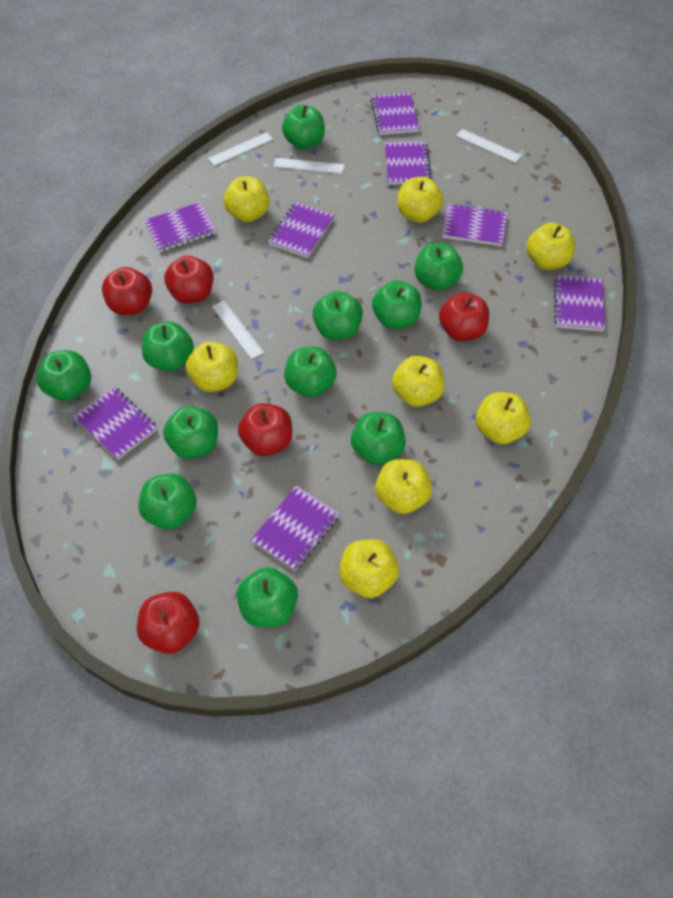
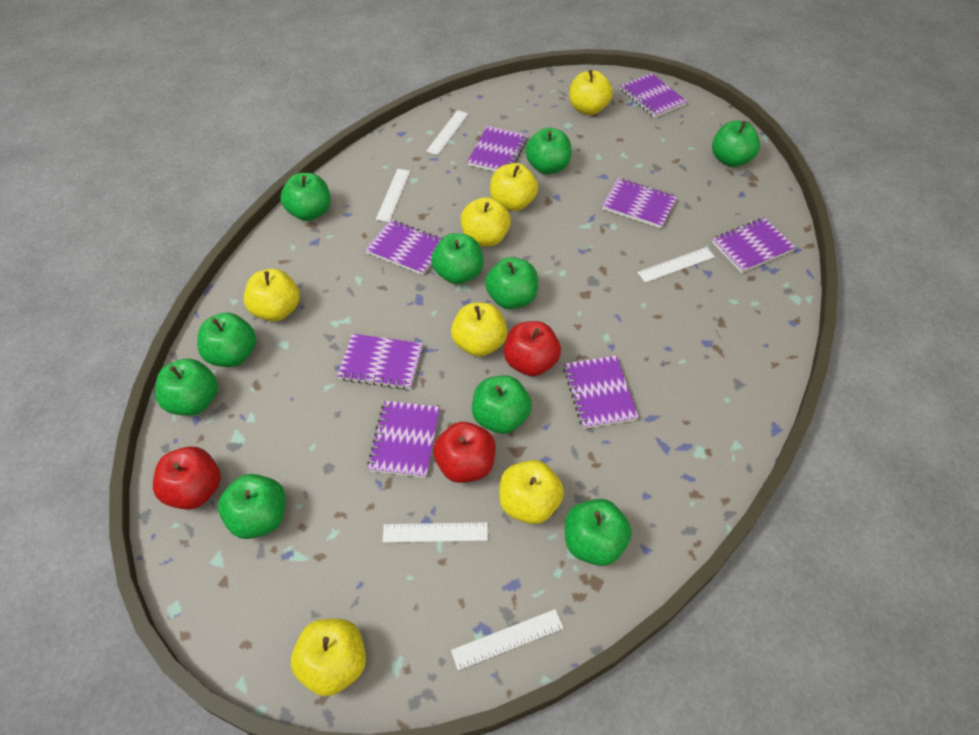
green apple: 11 -> 10
red apple: 5 -> 3
white ruler: 4 -> 5
yellow apple: 8 -> 7

